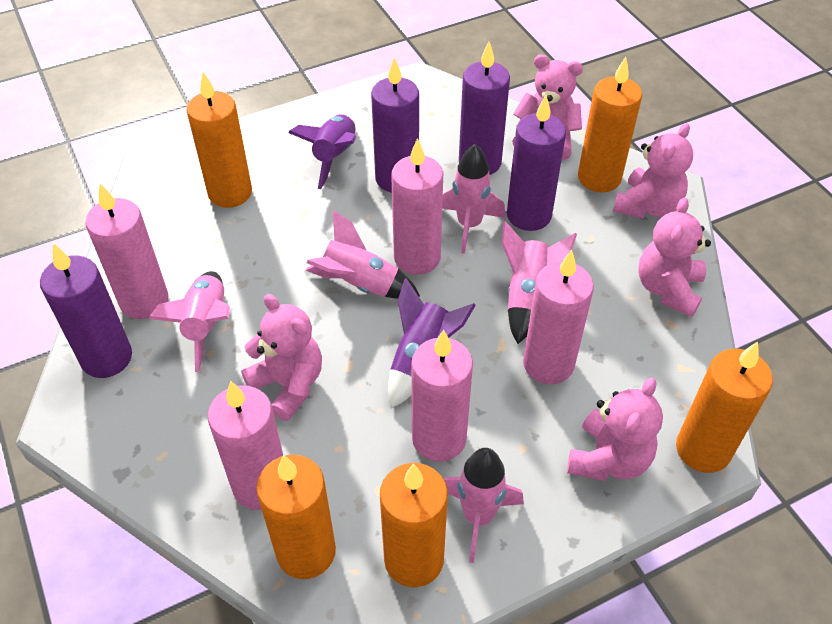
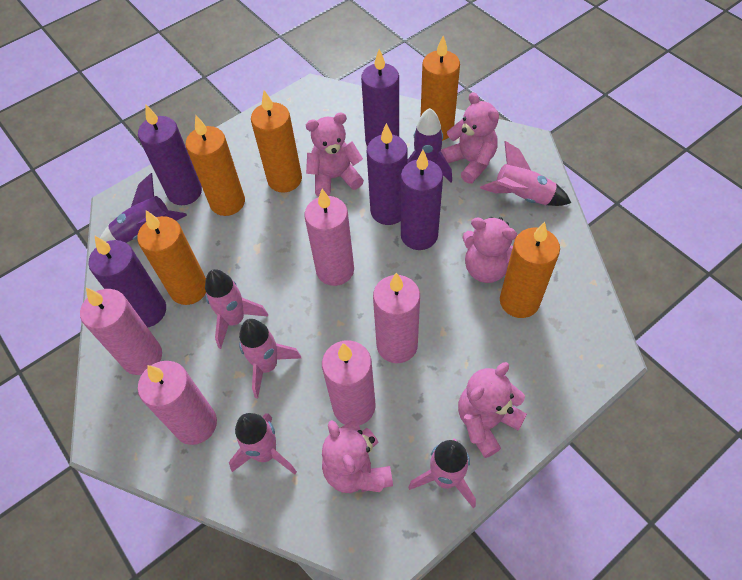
purple candle: 4 -> 5

